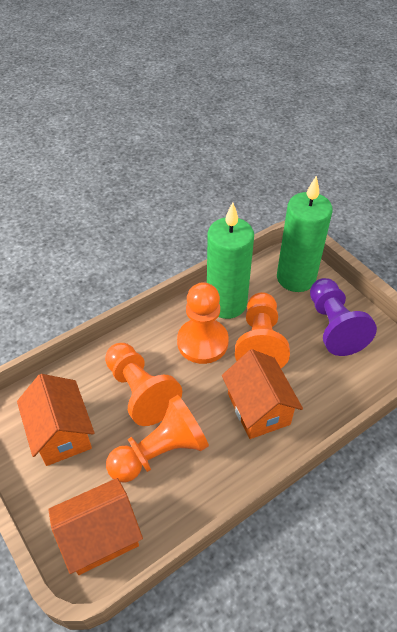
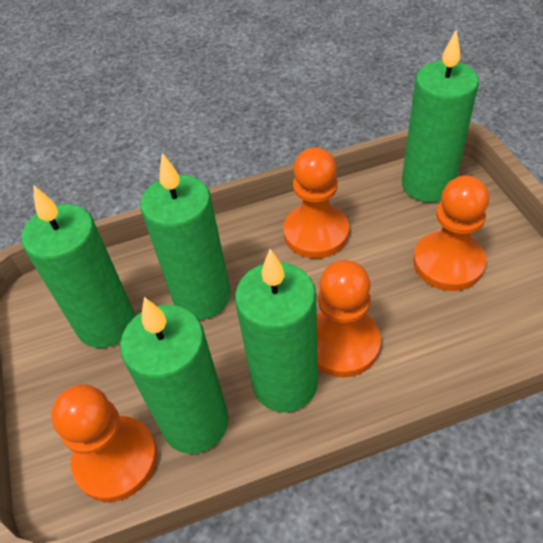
green candle: 2 -> 5
orange house: 3 -> 0
purple pawn: 1 -> 0

